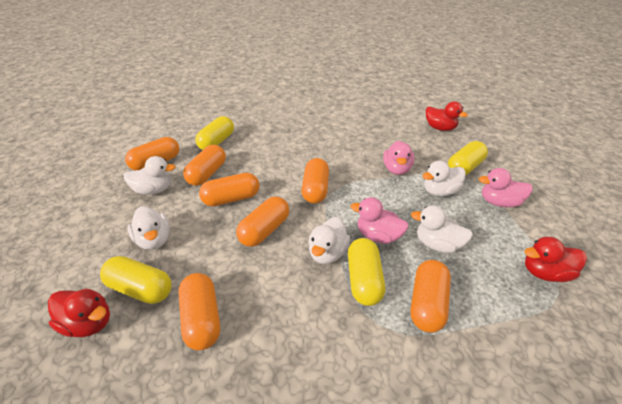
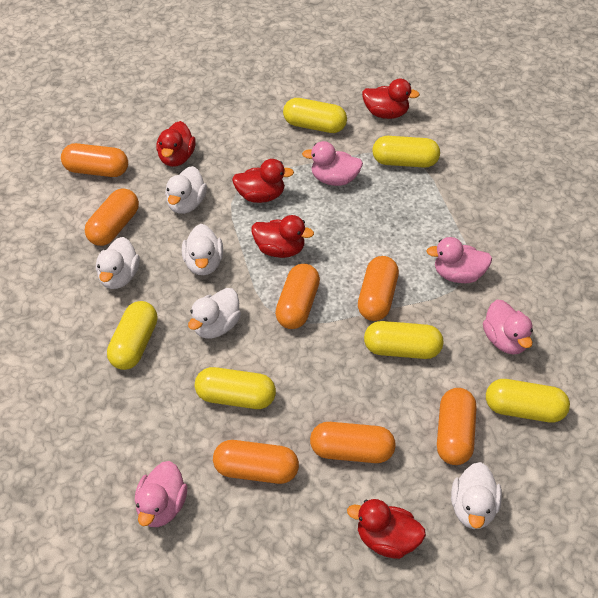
pink duck: 3 -> 4
red duck: 3 -> 5
yellow capsule: 4 -> 6

